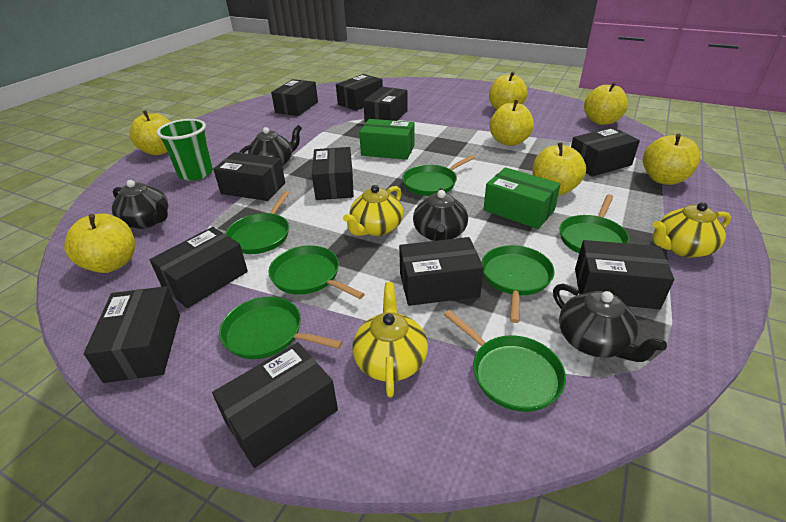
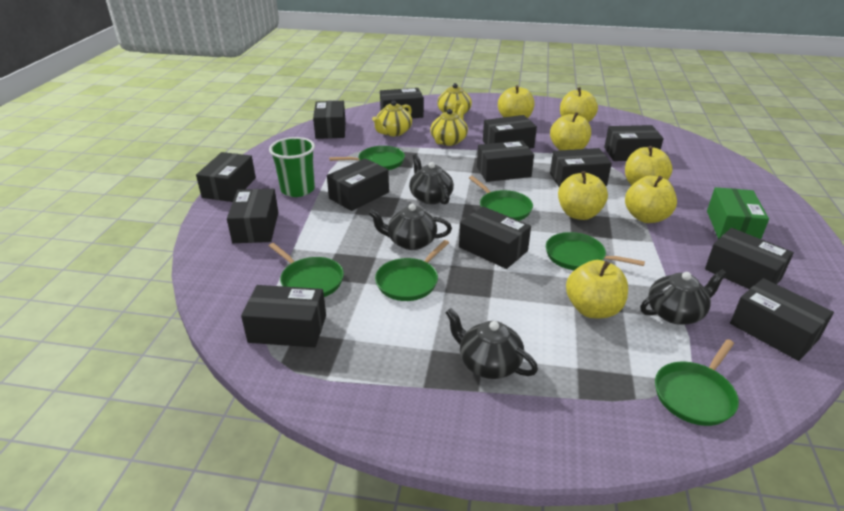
black box: 11 -> 13
green box: 2 -> 1
green pan: 7 -> 6

